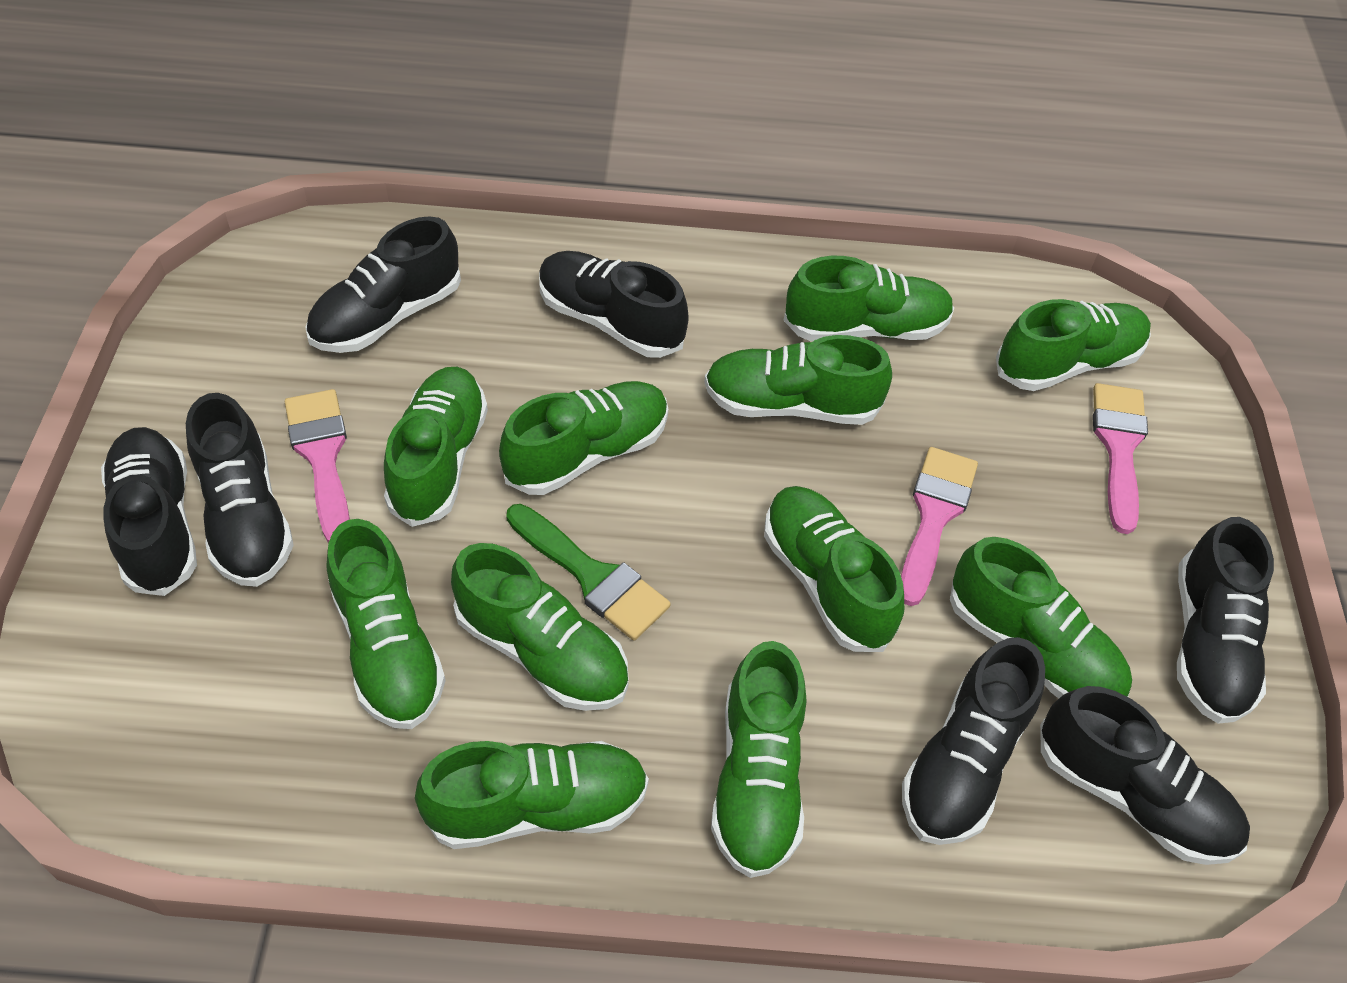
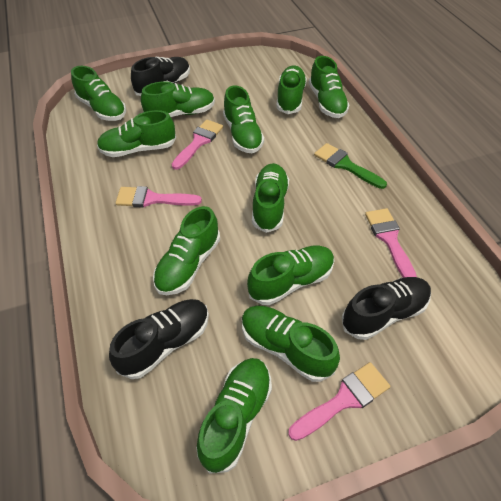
black shoe: 7 -> 3
pink brush: 3 -> 4

